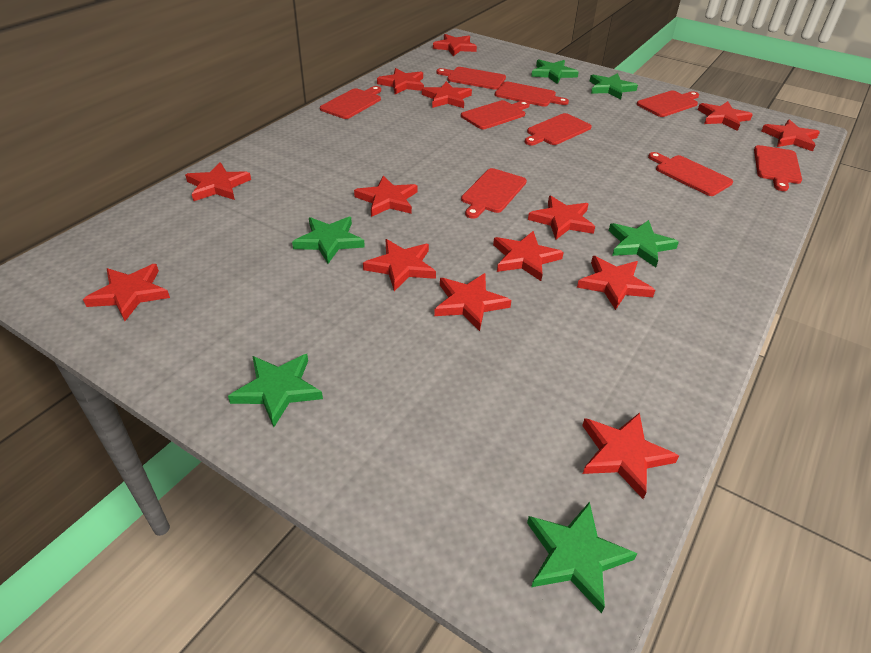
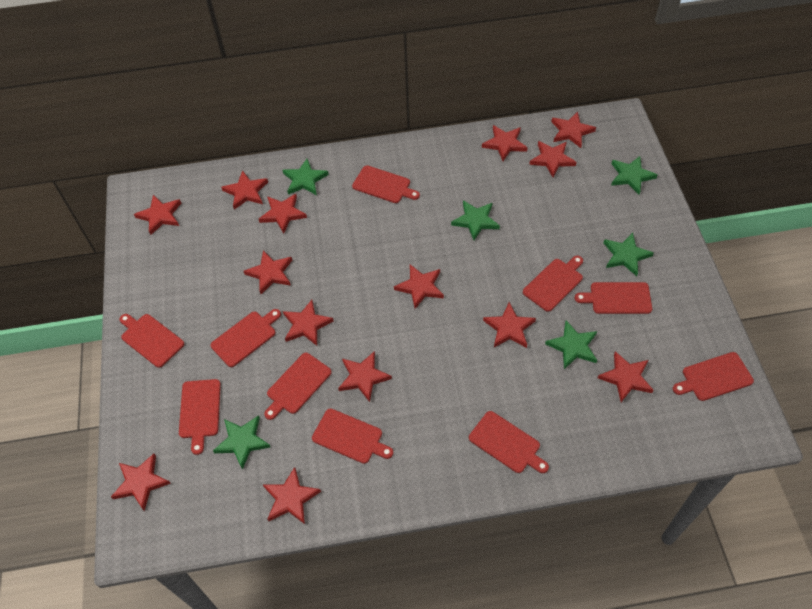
red cutting board: 9 -> 10

